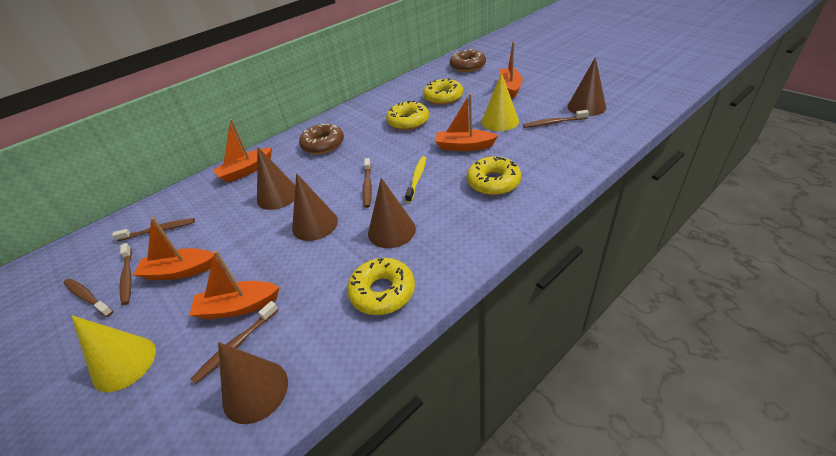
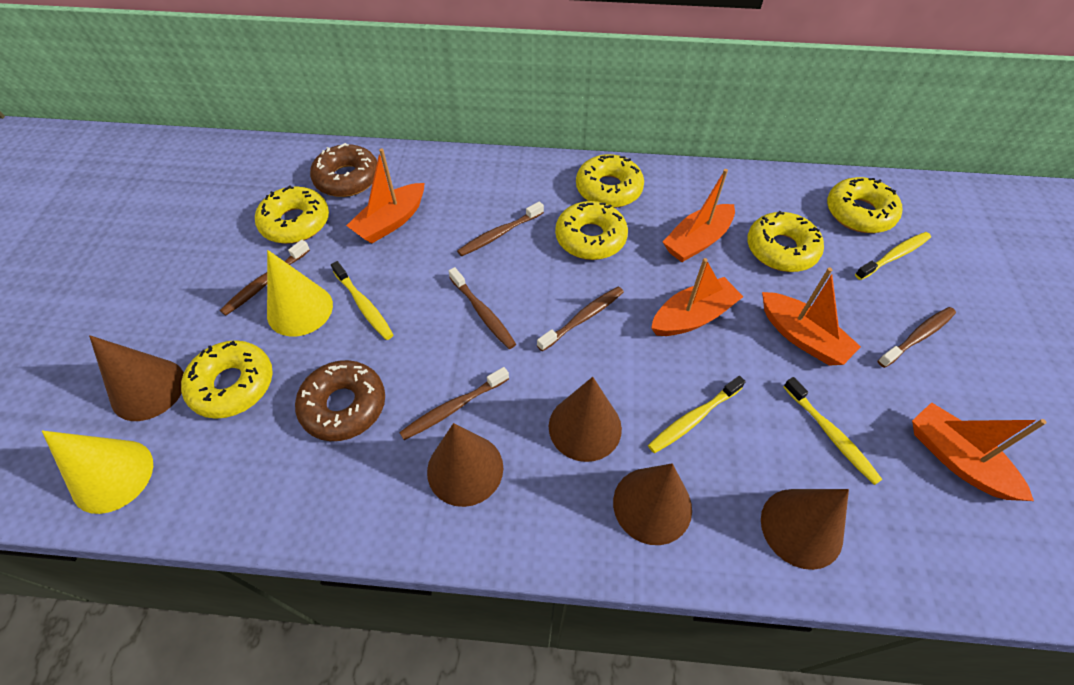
yellow donut: 4 -> 6
yellow toothbrush: 1 -> 4

